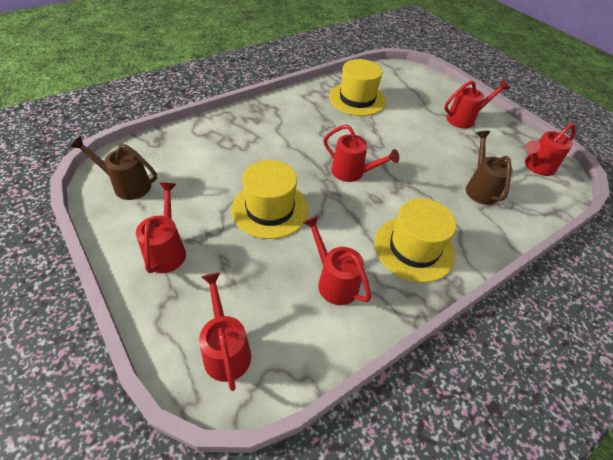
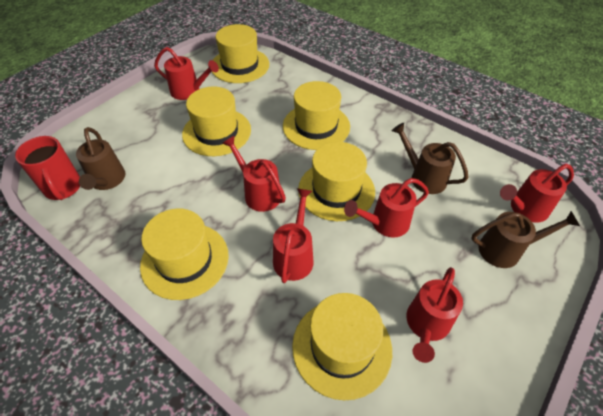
brown watering can: 2 -> 3
red mug: 0 -> 1
yellow hat: 3 -> 6

